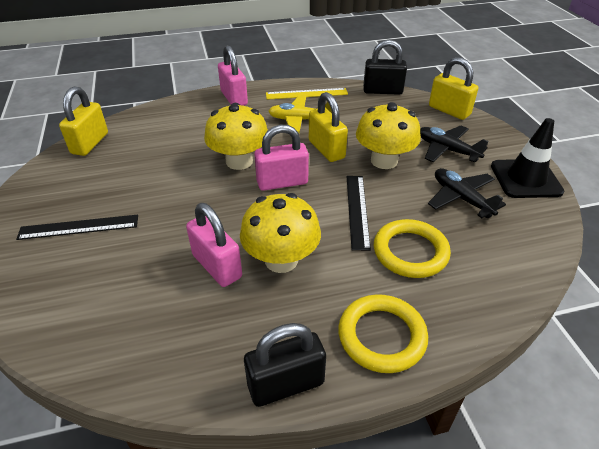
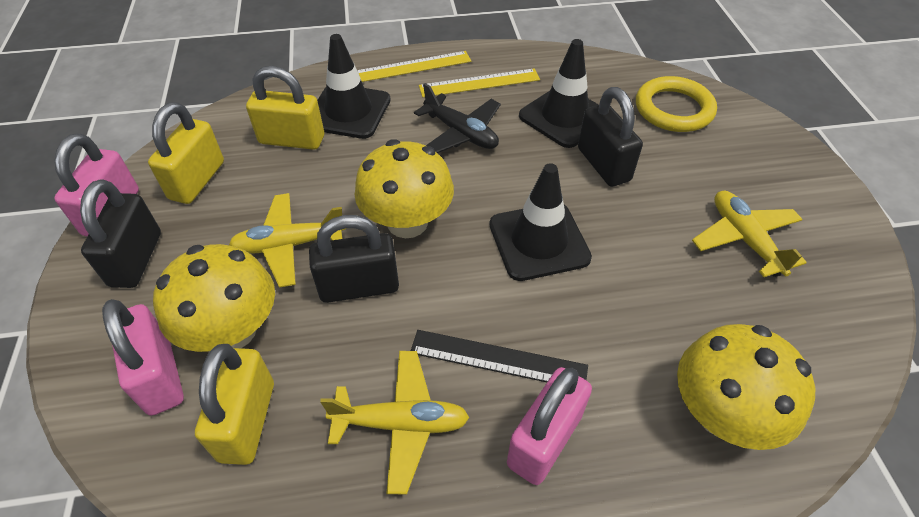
black padlock: 2 -> 3
black plane: 2 -> 1
black ruler: 2 -> 1
black traffic cone: 1 -> 3
yellow plane: 1 -> 3
yellow ring: 2 -> 1
yellow ruler: 1 -> 2

